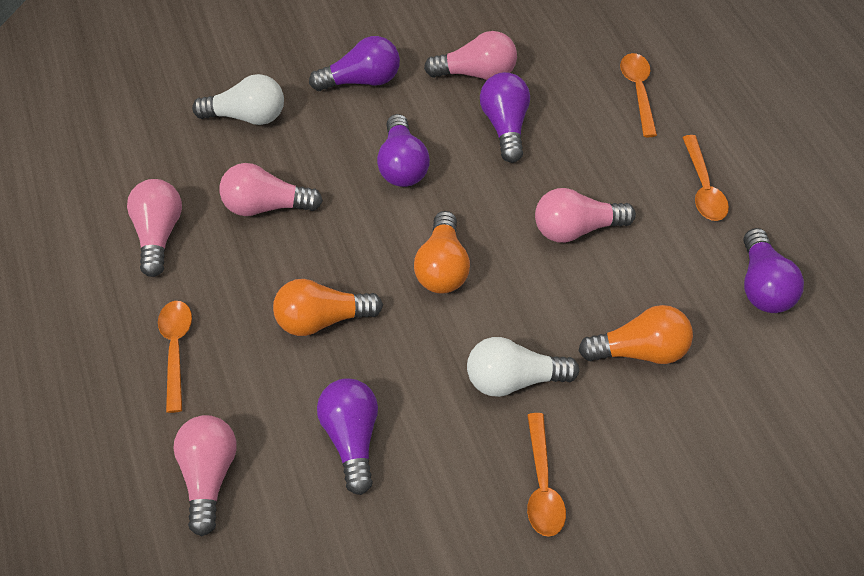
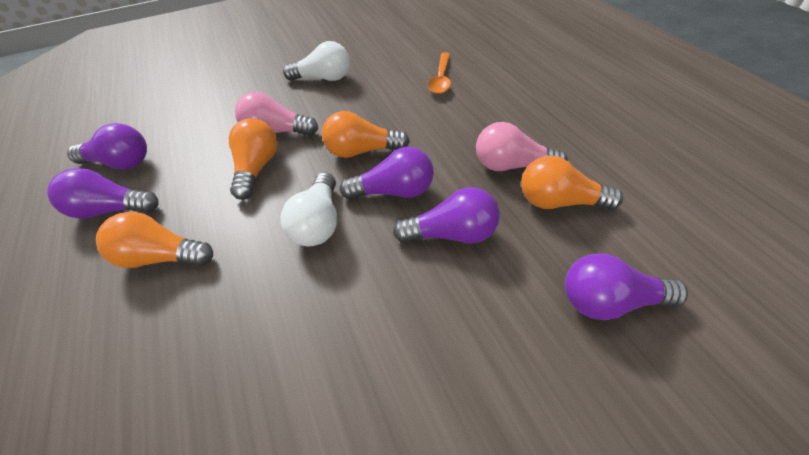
orange light bulb: 3 -> 4
orange spoon: 4 -> 1
pink light bulb: 5 -> 2

